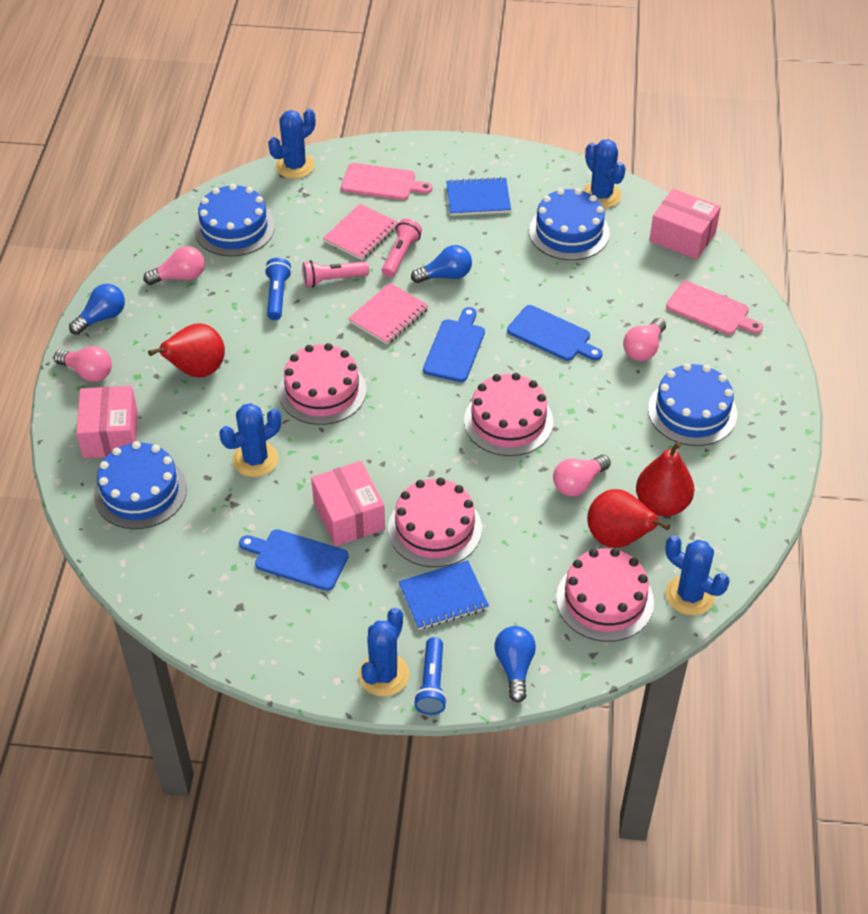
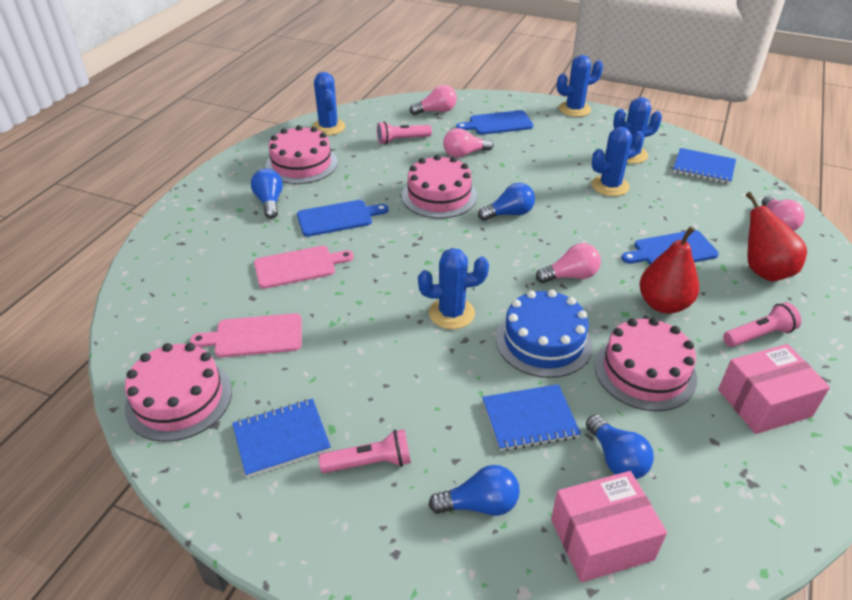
blue cake: 4 -> 1
blue flashlight: 2 -> 0
blue light bulb: 3 -> 4
blue notebook: 2 -> 3
pink box: 3 -> 2
pink flashlight: 2 -> 3
pink notebook: 2 -> 0
red pear: 3 -> 2

